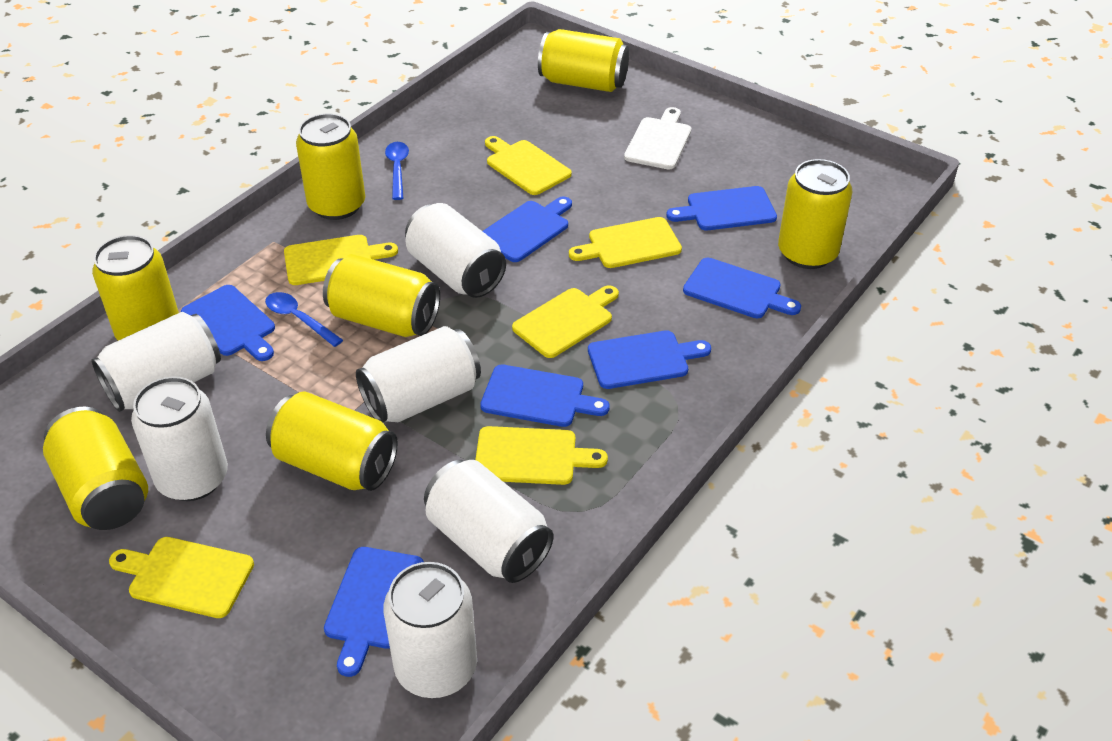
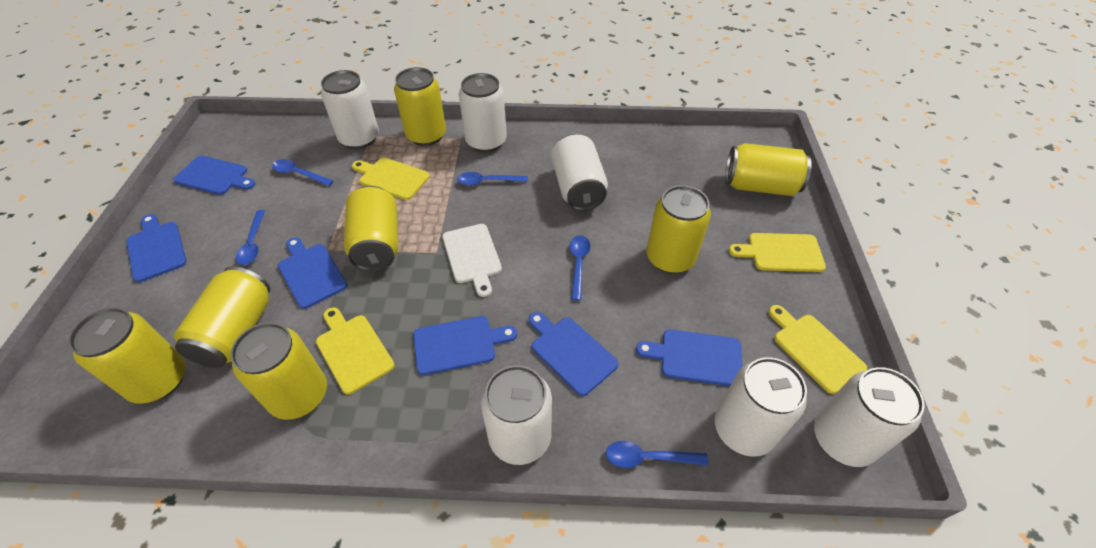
blue cutting board: 7 -> 6
blue spoon: 2 -> 5
yellow cutting board: 6 -> 4

